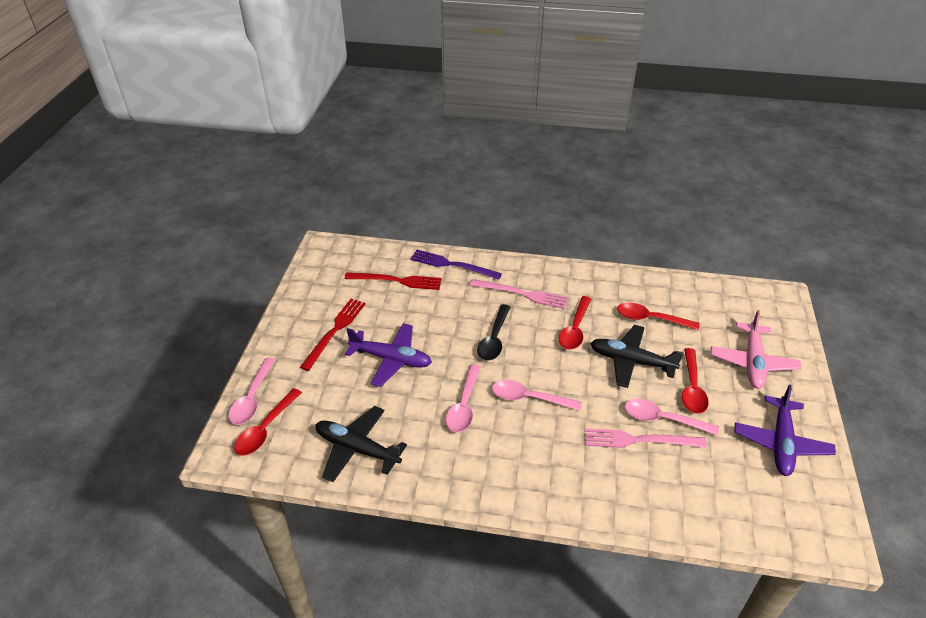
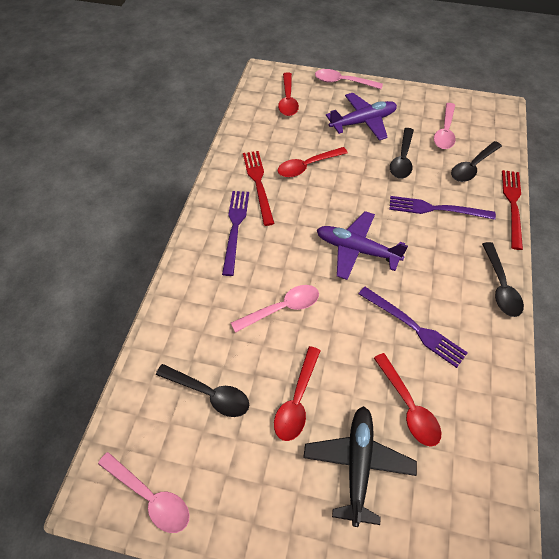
black plane: 2 -> 1
black spoon: 1 -> 4
pink fork: 2 -> 0
pink plane: 1 -> 0
purple fork: 1 -> 3

